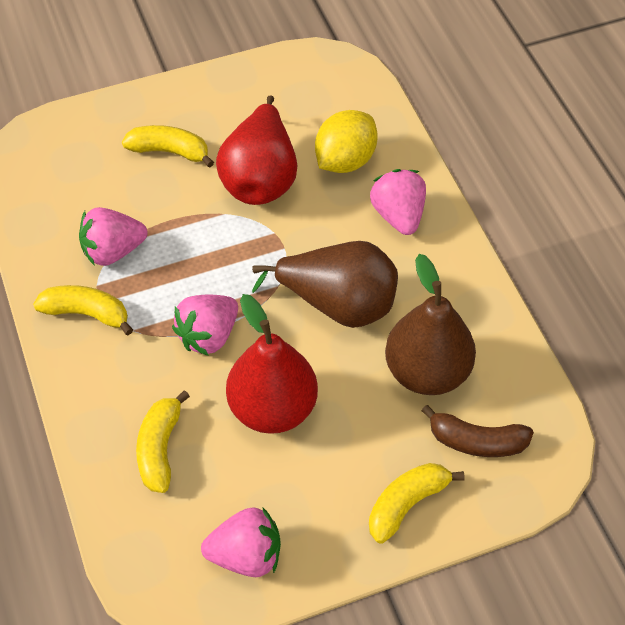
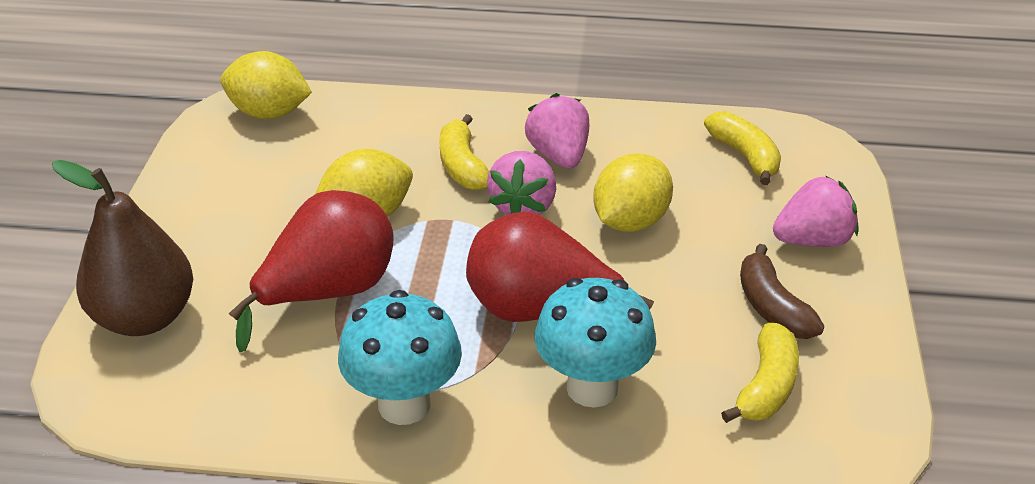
brown pear: 2 -> 1
pink strawberry: 4 -> 3
turquoise mushroom: 0 -> 2
yellow banana: 4 -> 3
yellow lemon: 1 -> 3

